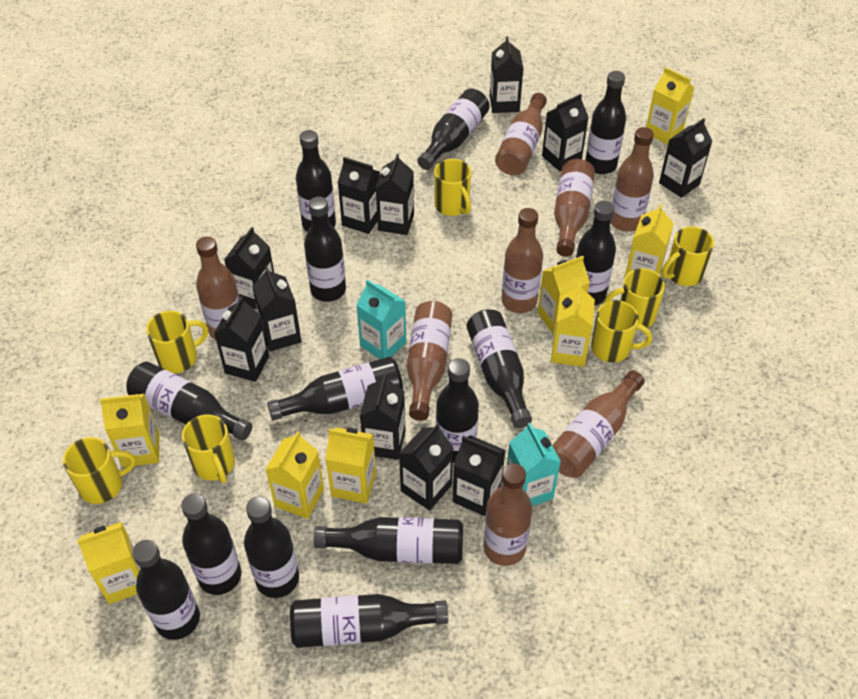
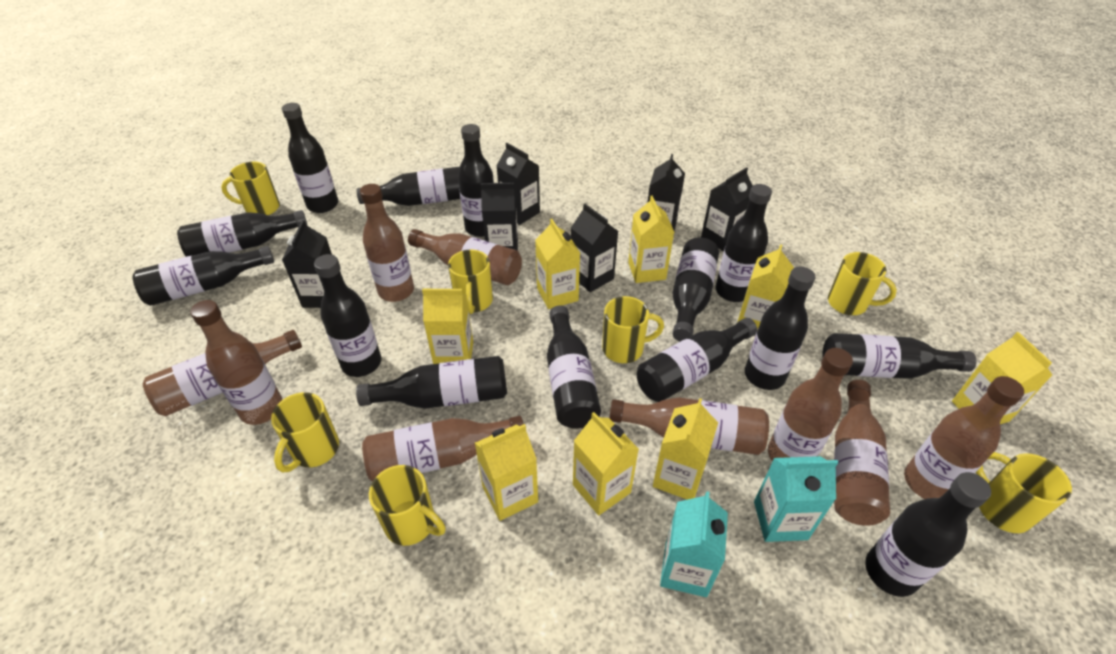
black carton: 11 -> 6
brown bottle: 8 -> 9

